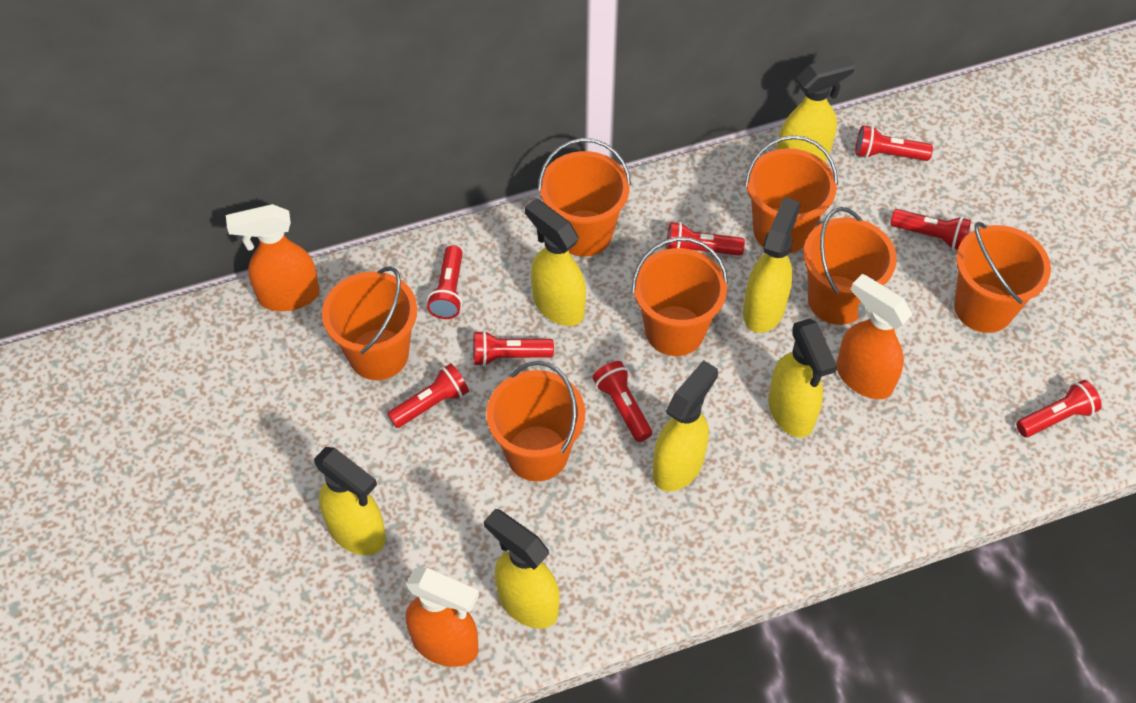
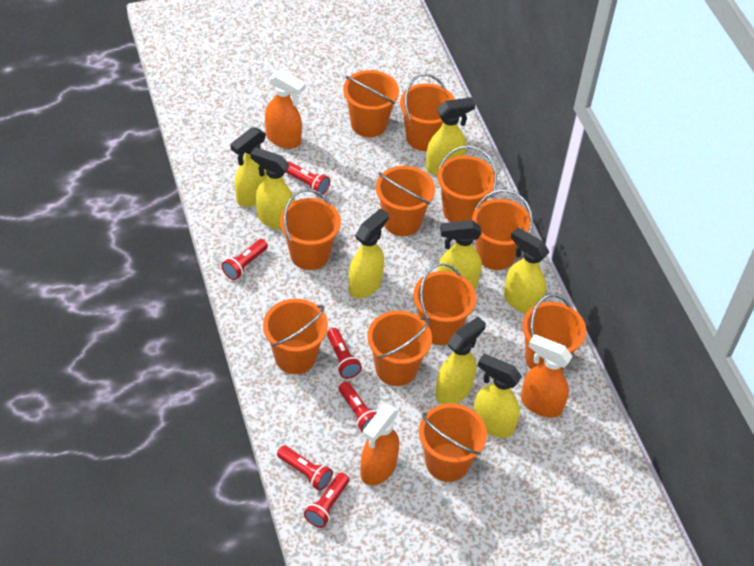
orange bucket: 7 -> 11
red flashlight: 8 -> 6
yellow spray bottle: 7 -> 8

